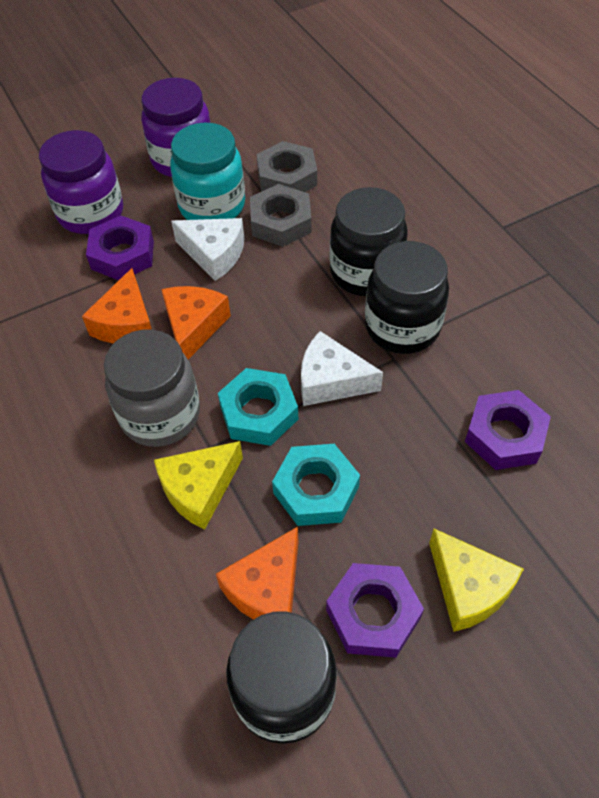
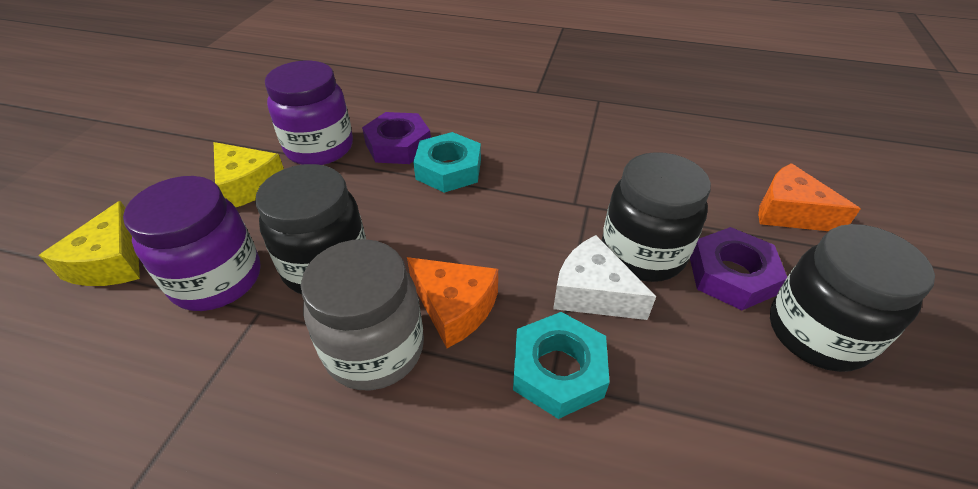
grey nut: 2 -> 0
orange cheese: 3 -> 2
purple nut: 3 -> 2
turquoise jar: 1 -> 0
white cheese: 2 -> 1

